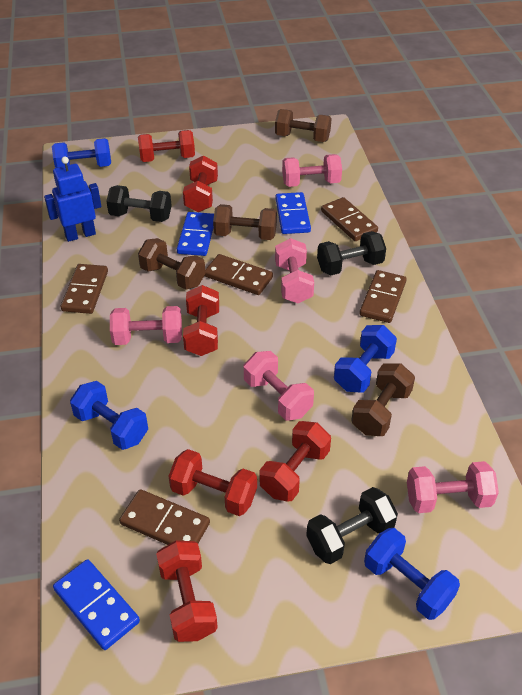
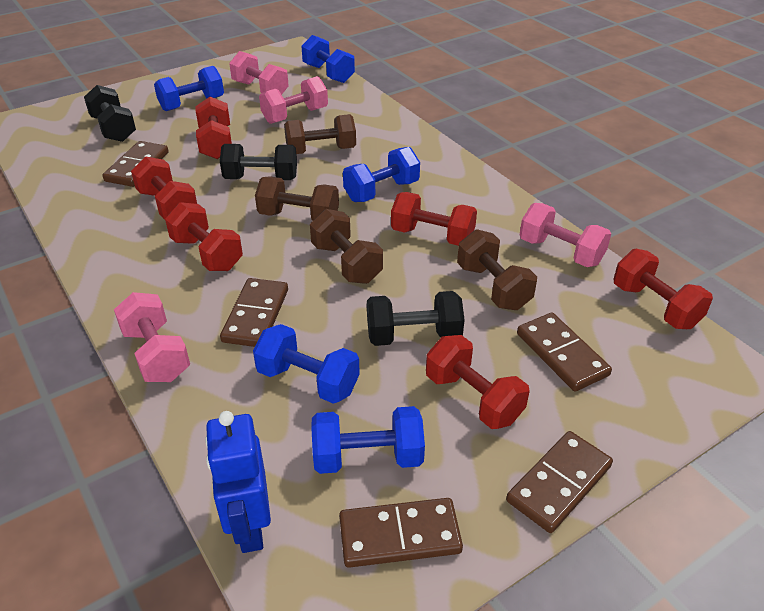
blue domino: 3 -> 0
blue dumbbell: 4 -> 5
pink dumbbell: 5 -> 4

